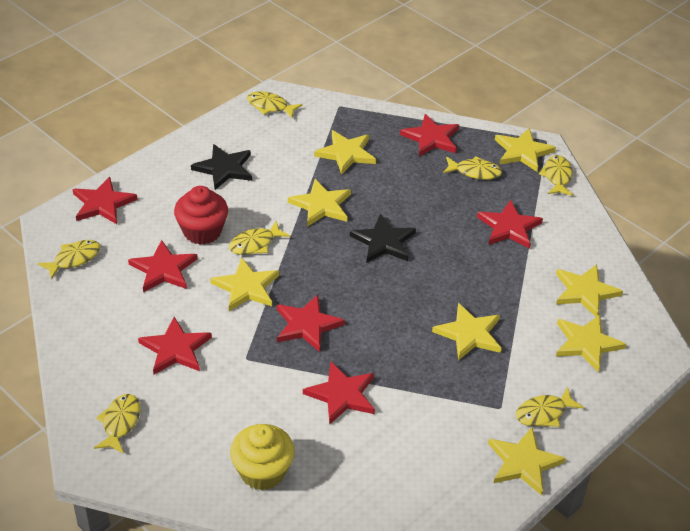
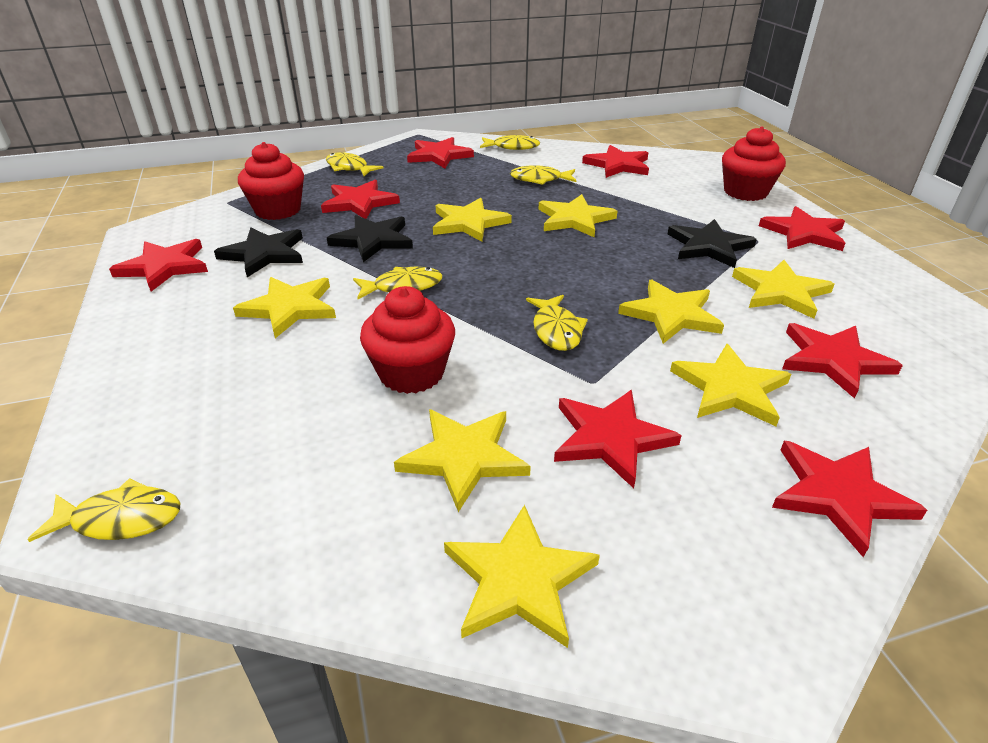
black star: 2 -> 3
red cupcake: 1 -> 3
red star: 7 -> 8
yellow cupcake: 1 -> 0
yellow fish: 7 -> 6

